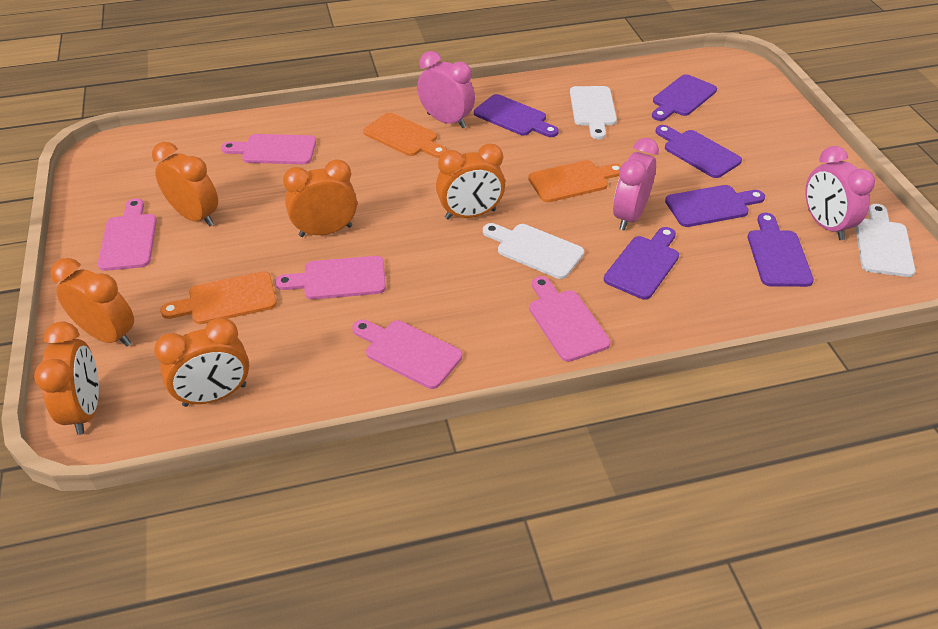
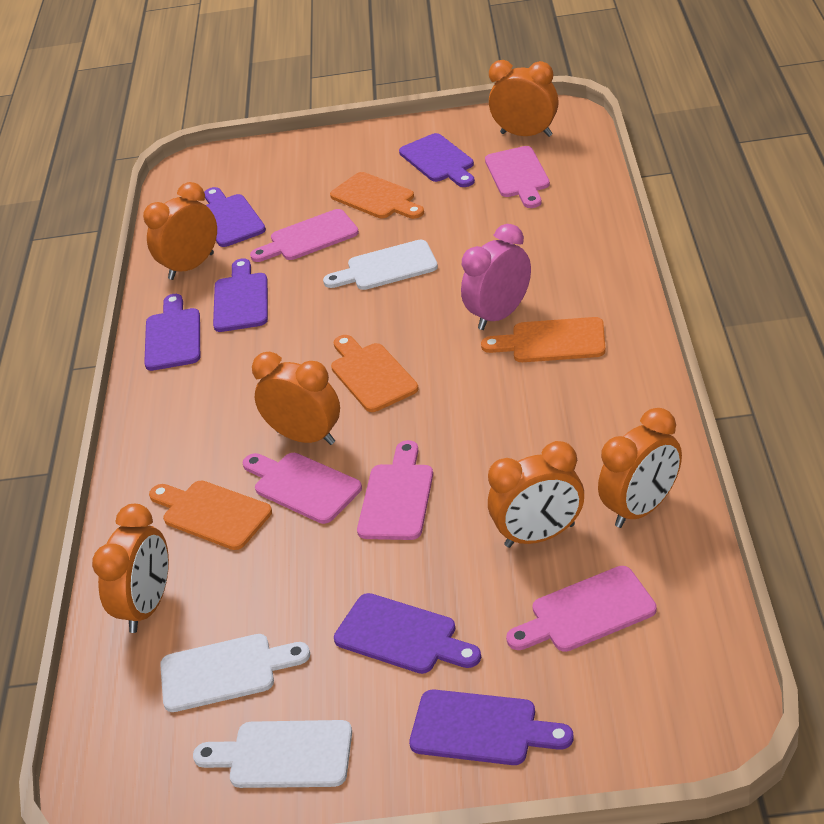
orange cutting board: 3 -> 4
pink clock: 3 -> 1

